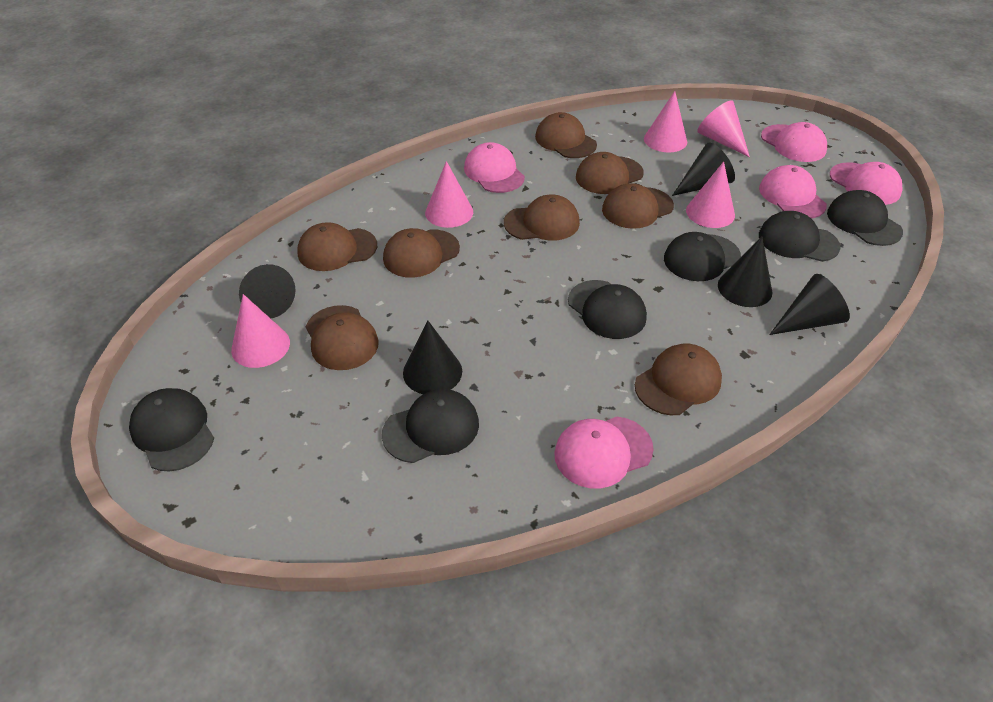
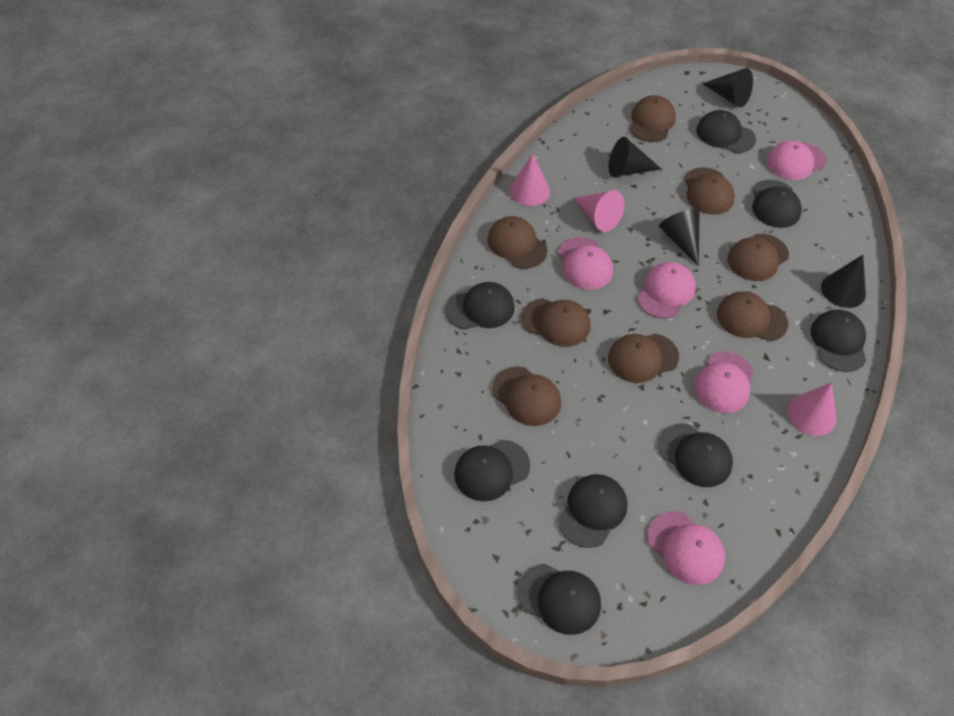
black cap: 6 -> 8
black cone: 5 -> 4
pink cone: 5 -> 3

